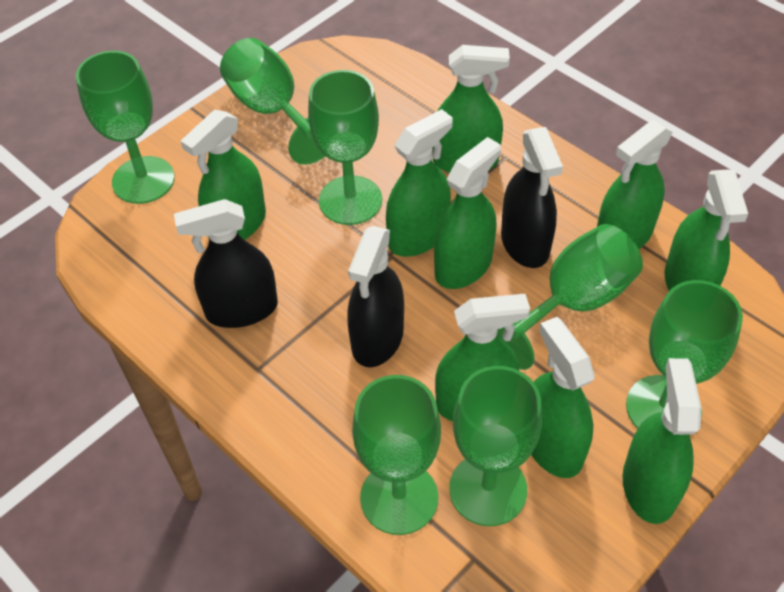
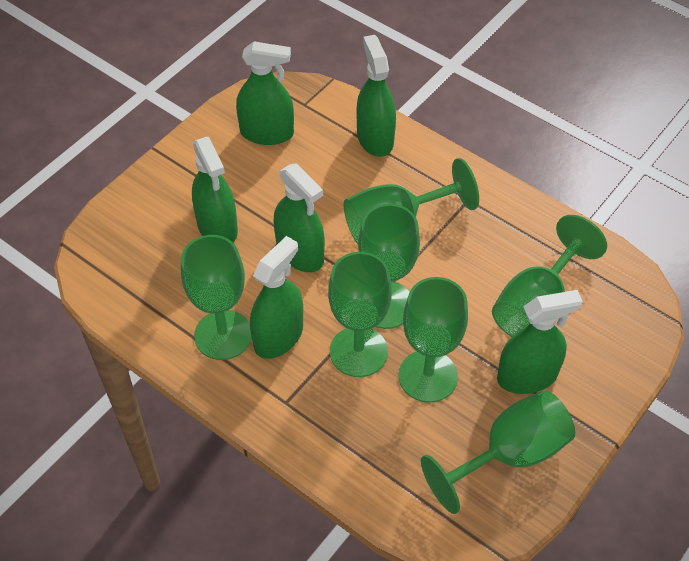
black spray bottle: 3 -> 0
green spray bottle: 9 -> 6

